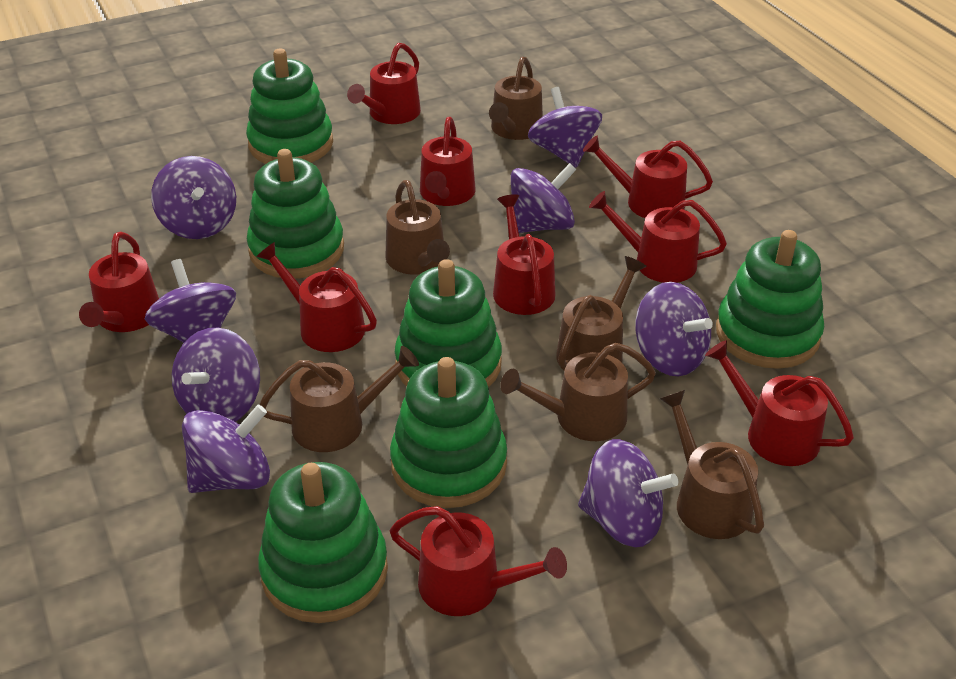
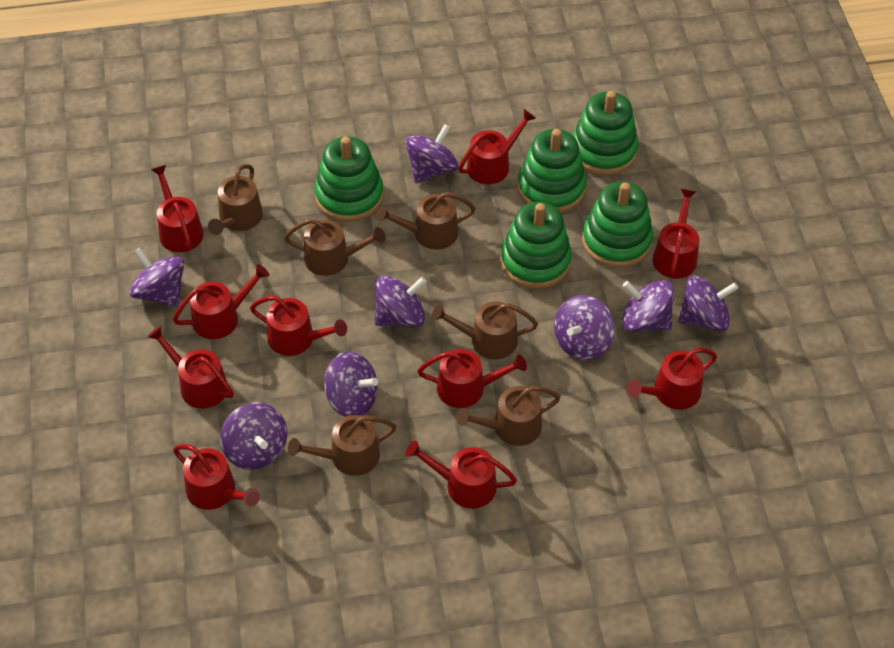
green stacking toy: 6 -> 5
red watering can: 9 -> 10

